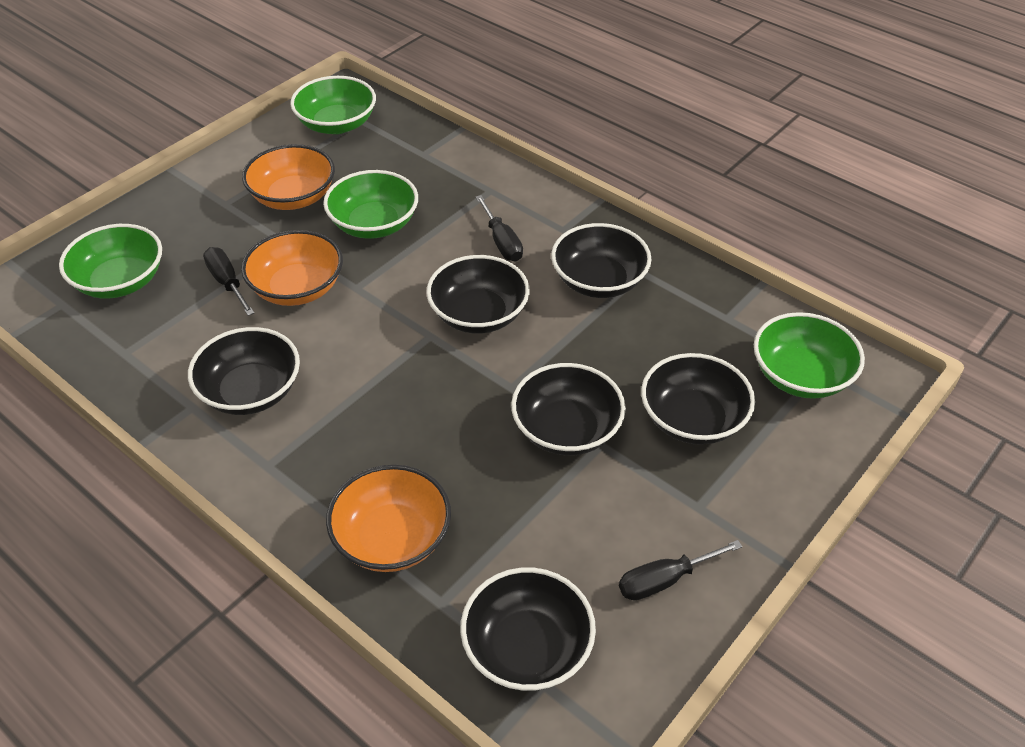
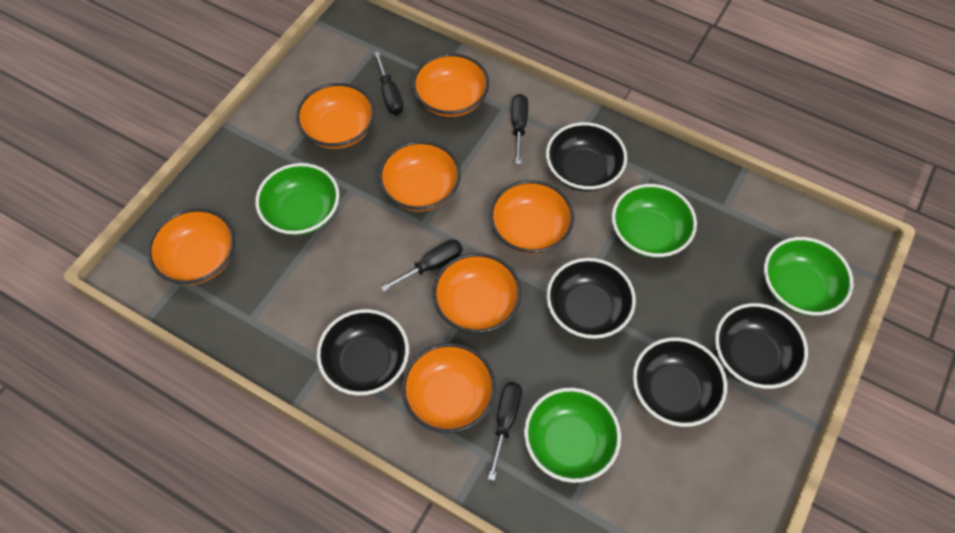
black bowl: 6 -> 5
black screwdriver: 3 -> 4
orange bowl: 3 -> 7

